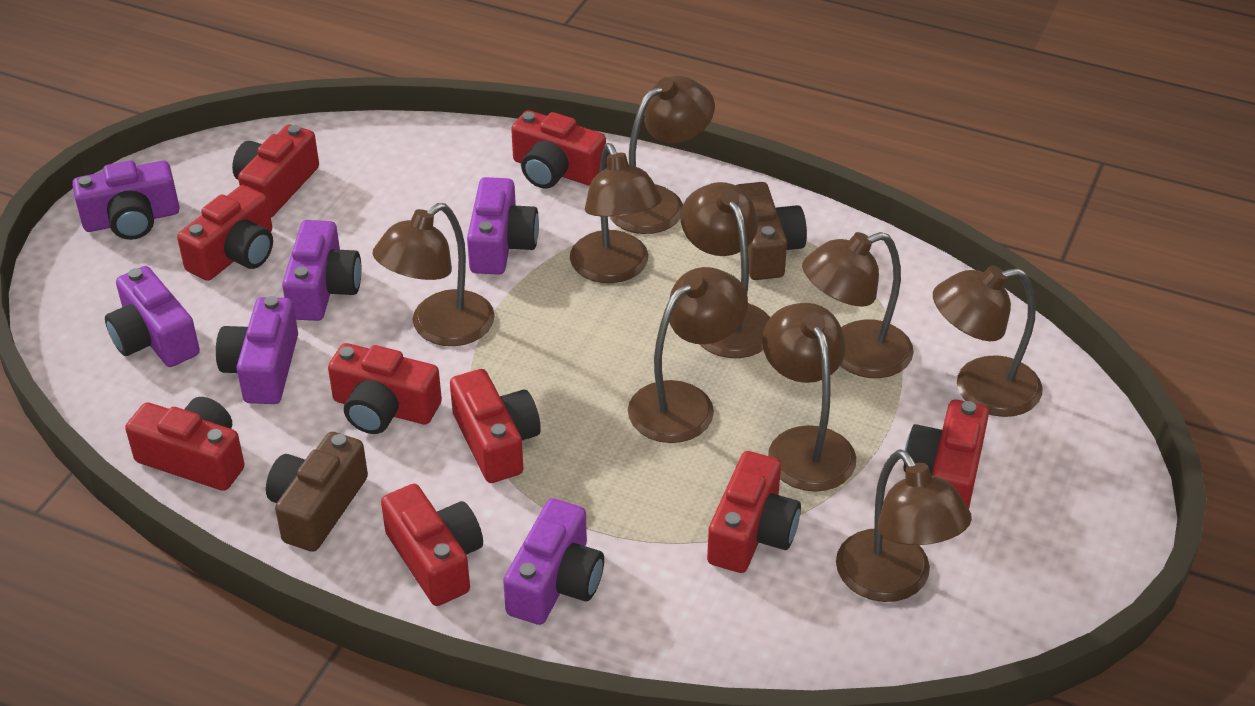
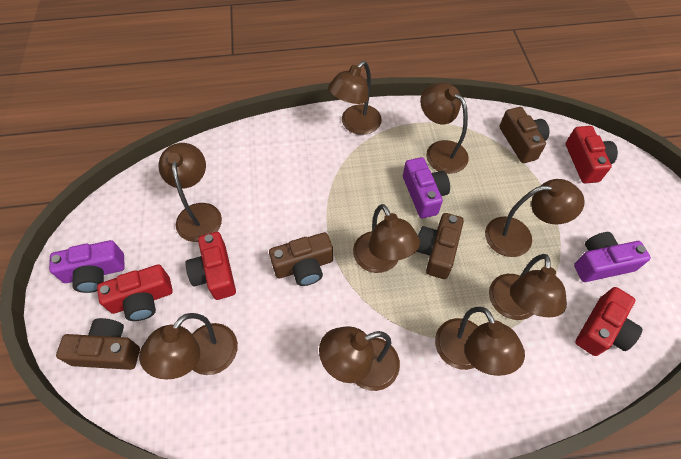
brown camera: 2 -> 4
purple camera: 6 -> 3
red camera: 9 -> 4

